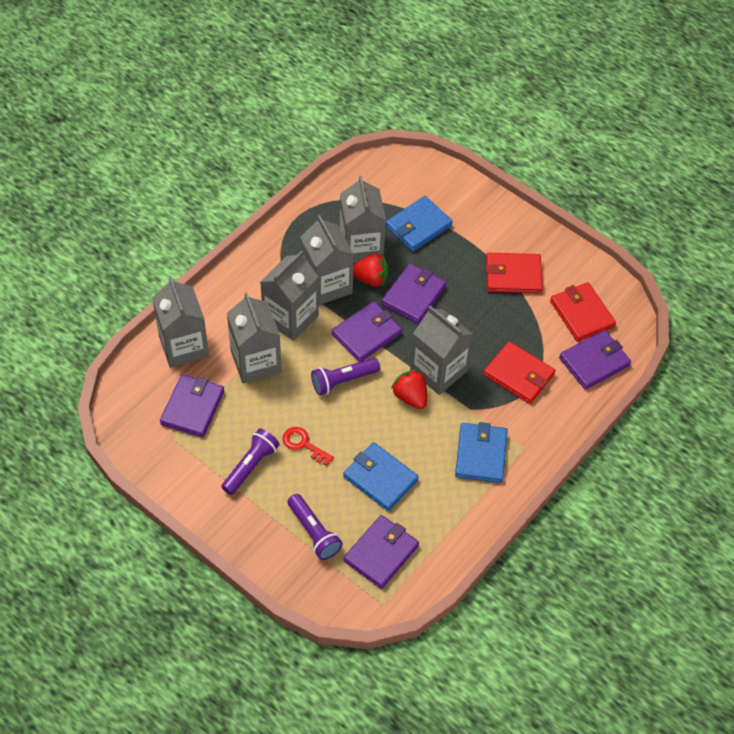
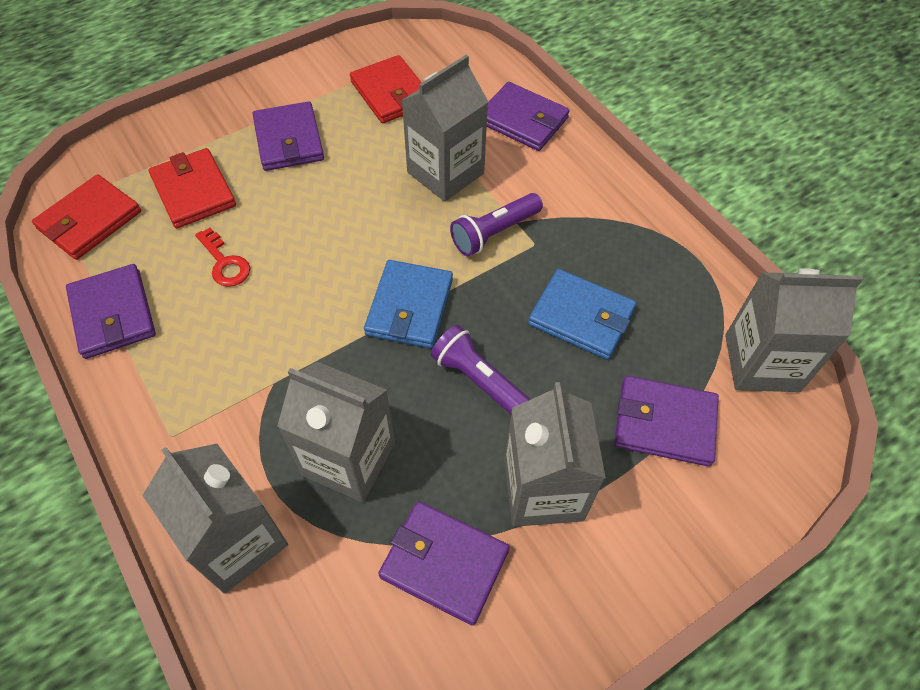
blue wallet: 3 -> 2
grey carton: 6 -> 5
purple flashlight: 3 -> 2
red strawberry: 2 -> 0

